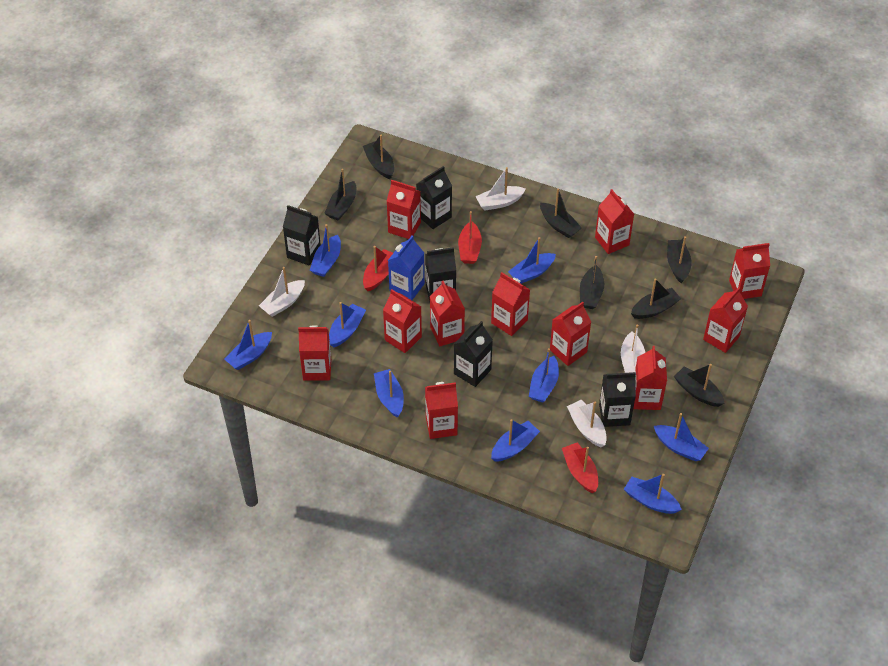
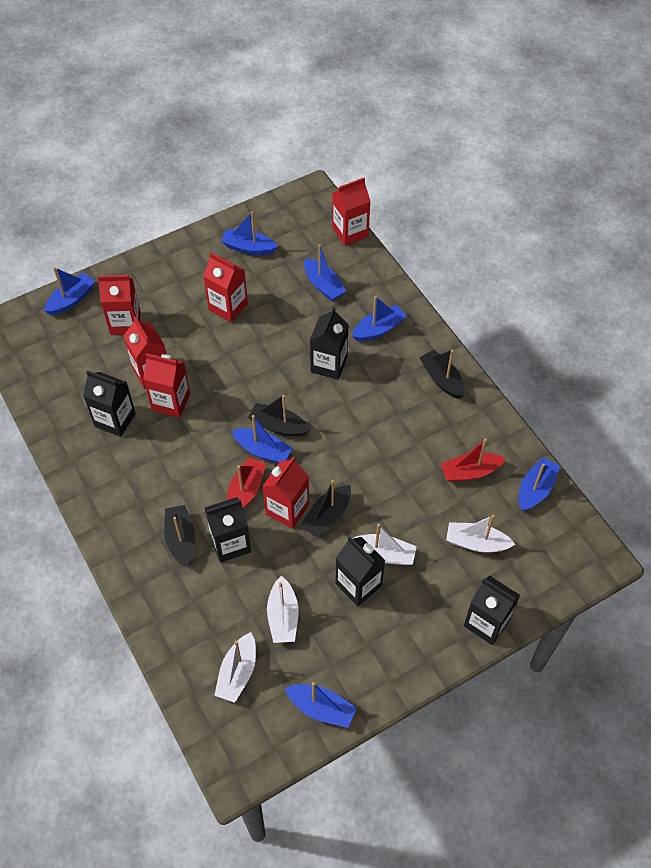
black boat: 7 -> 4
blue boat: 9 -> 7
blue carton: 1 -> 0
red boat: 3 -> 2
red carton: 11 -> 6

